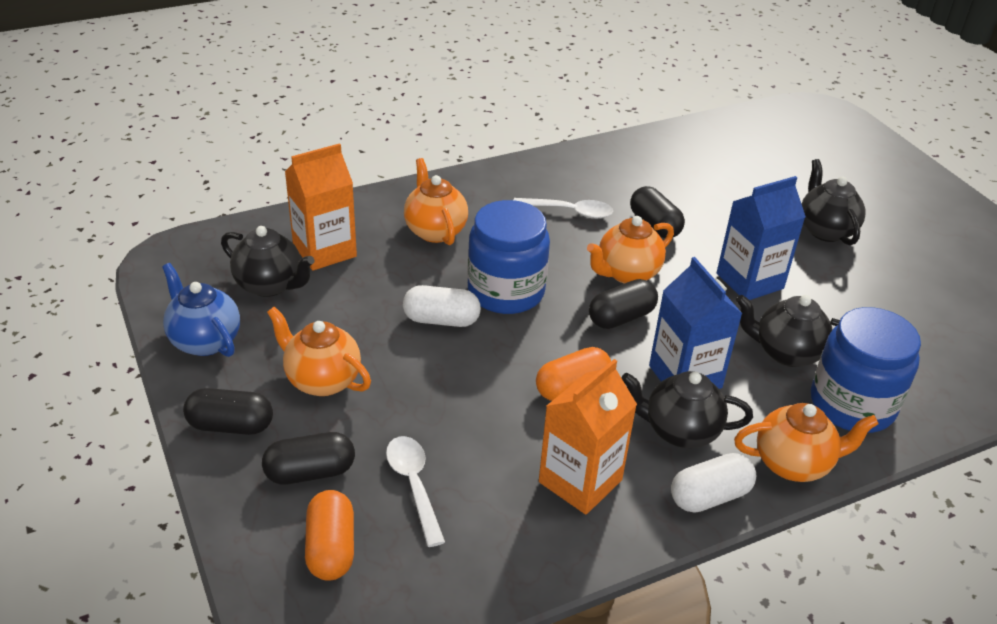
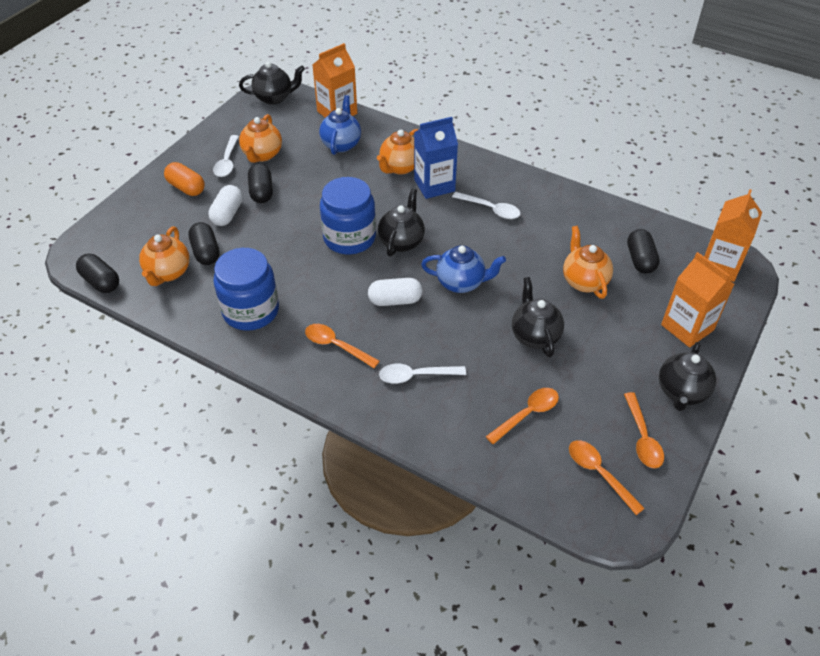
blue carton: 2 -> 1
blue teapot: 1 -> 2
orange capsule: 2 -> 1
orange carton: 2 -> 3
orange spoon: 0 -> 4
white spoon: 2 -> 3

